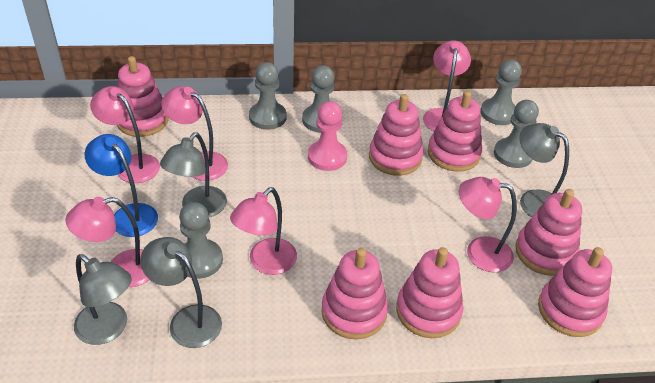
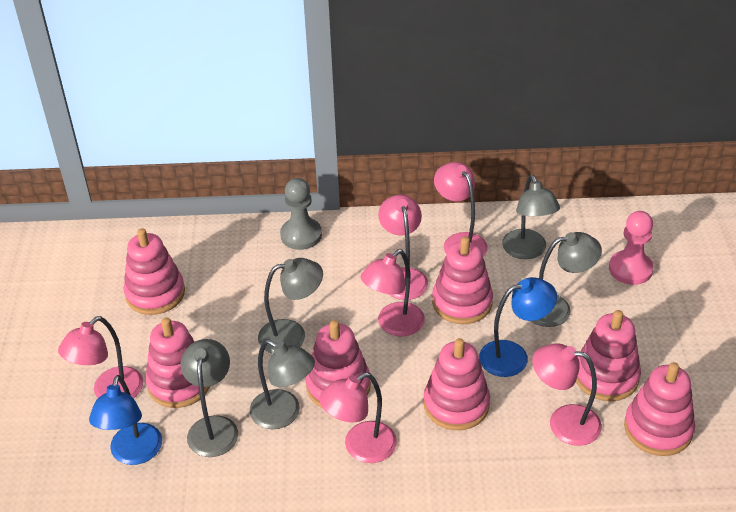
blue lamp: 1 -> 2
grey lamp: 4 -> 5
grey pawn: 5 -> 1

